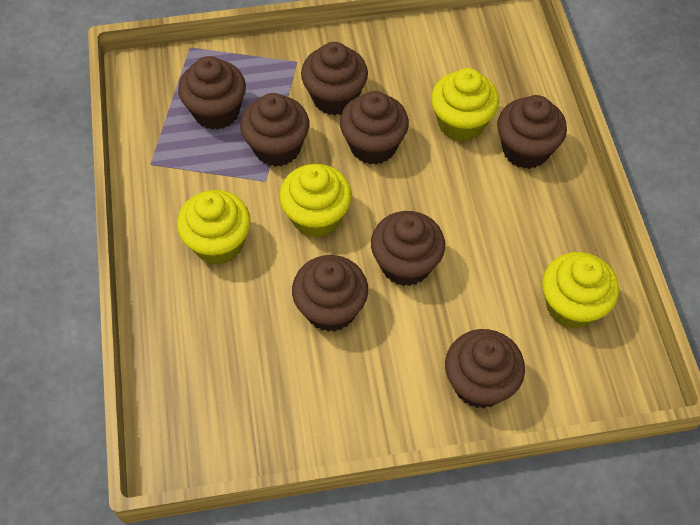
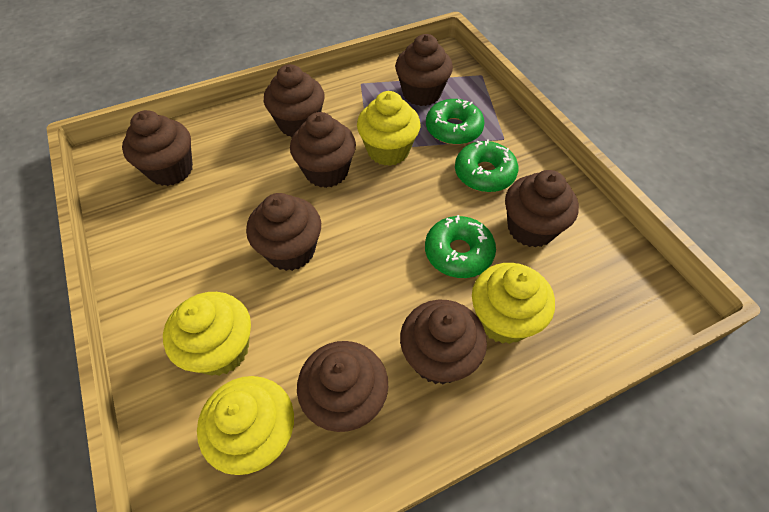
green donut: 0 -> 3

